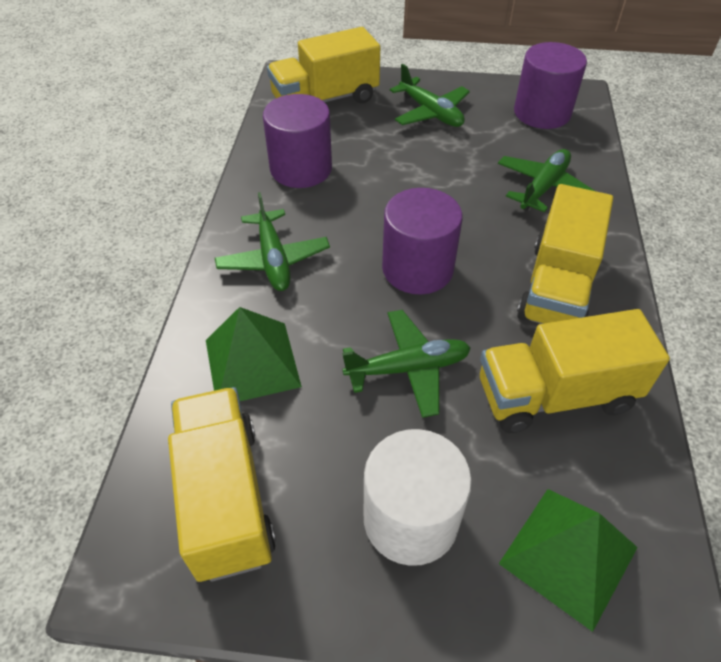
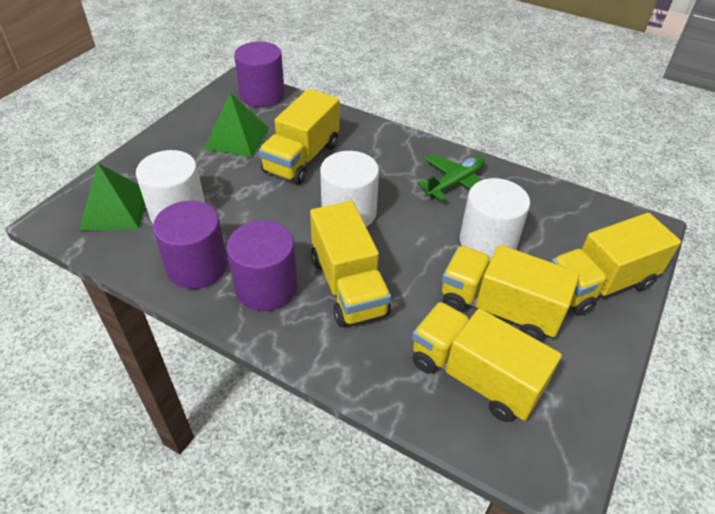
green plane: 4 -> 1
white cylinder: 1 -> 3
yellow truck: 4 -> 5

